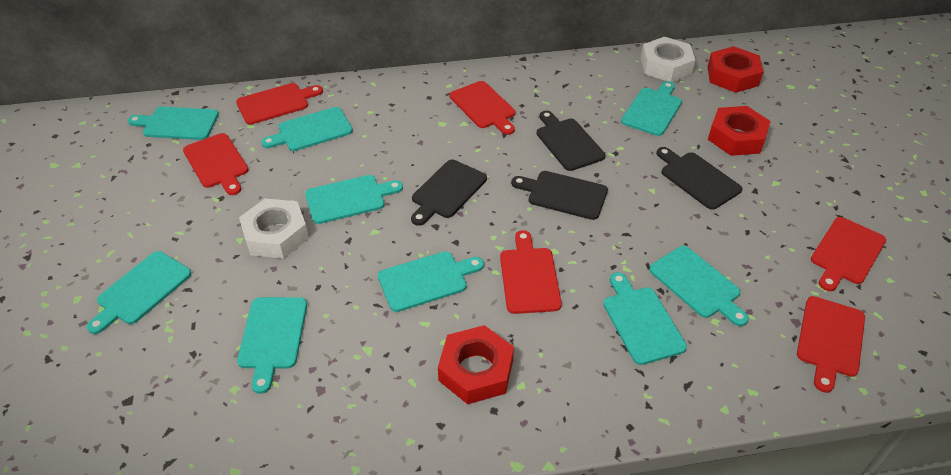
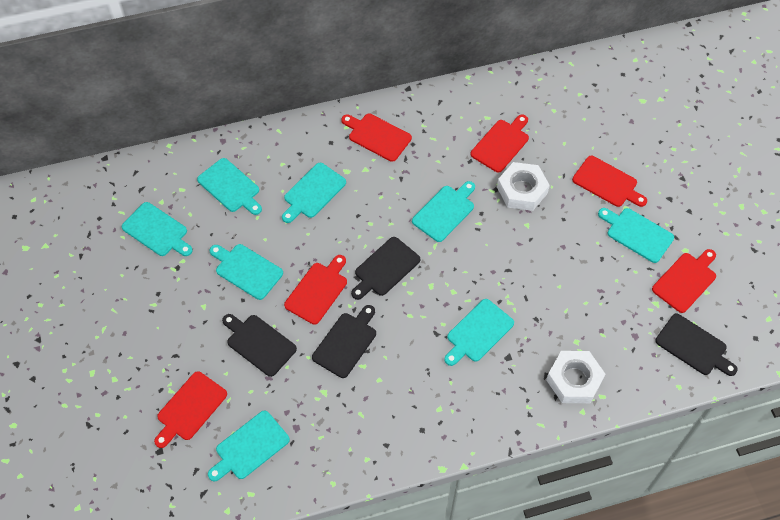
red nut: 3 -> 0
turquoise cutting board: 9 -> 8

